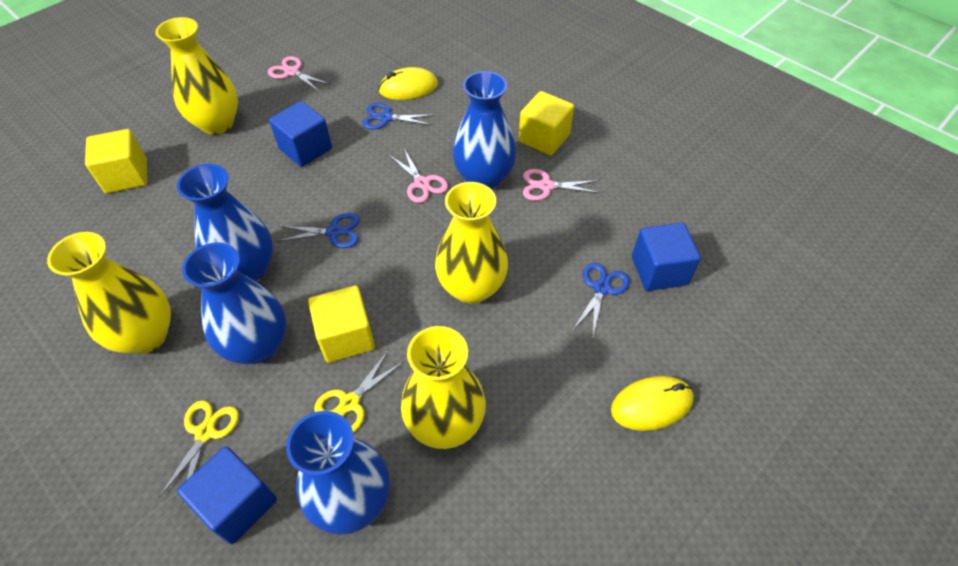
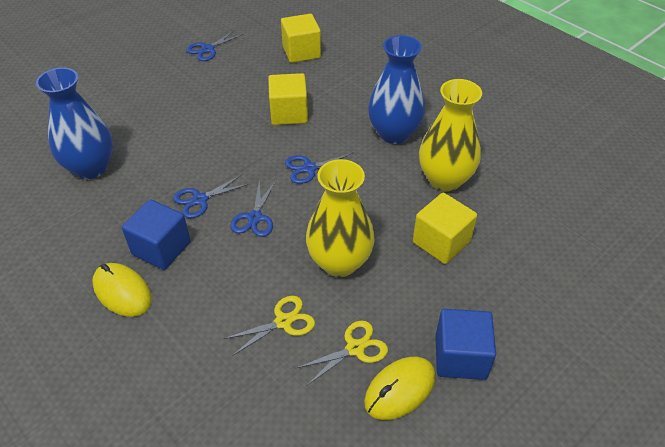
blue cube: 3 -> 2
blue scissors: 3 -> 4
blue vase: 4 -> 2
pink scissors: 3 -> 0
yellow vase: 4 -> 2

